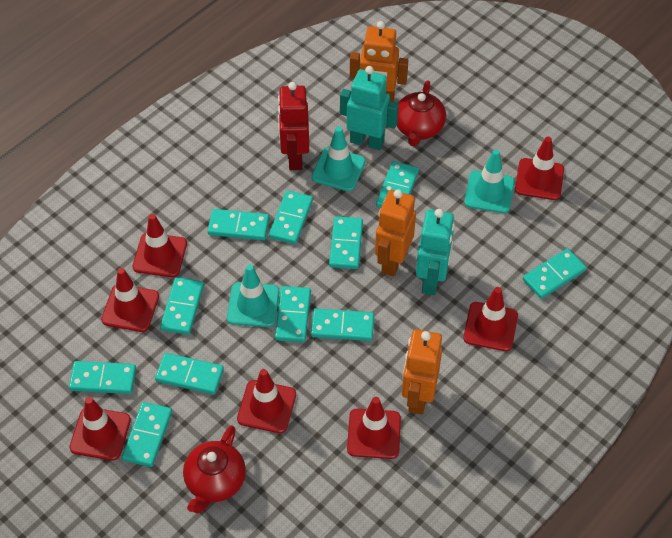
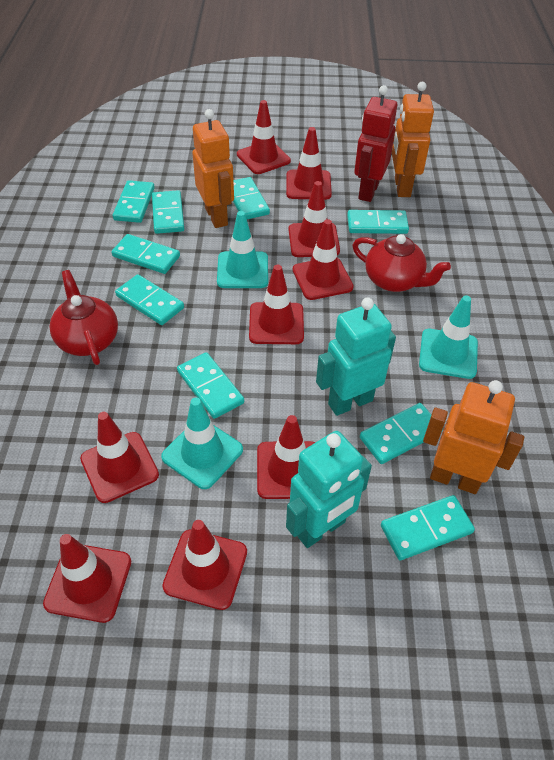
red traffic cone: 7 -> 9
turquoise domino: 11 -> 9

